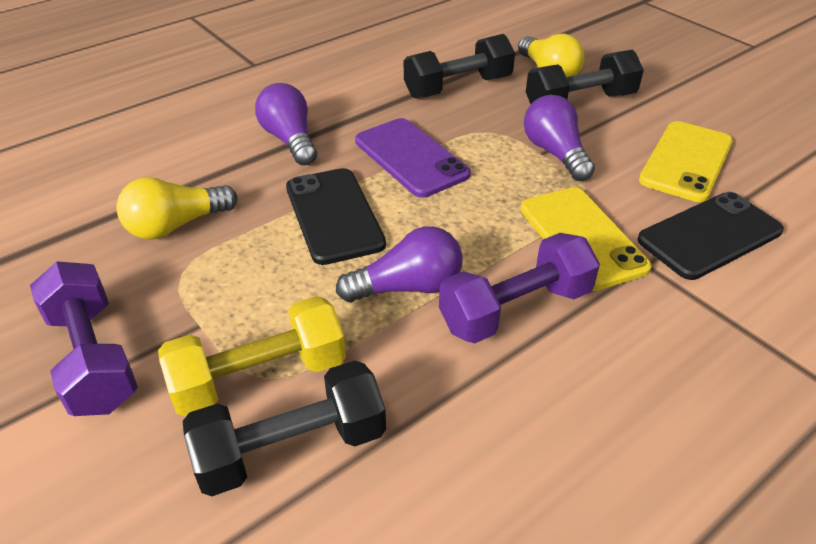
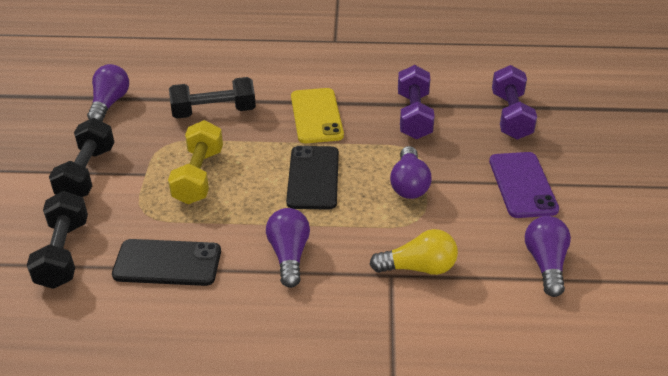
purple light bulb: 3 -> 4
yellow light bulb: 2 -> 1
yellow phone: 2 -> 1

